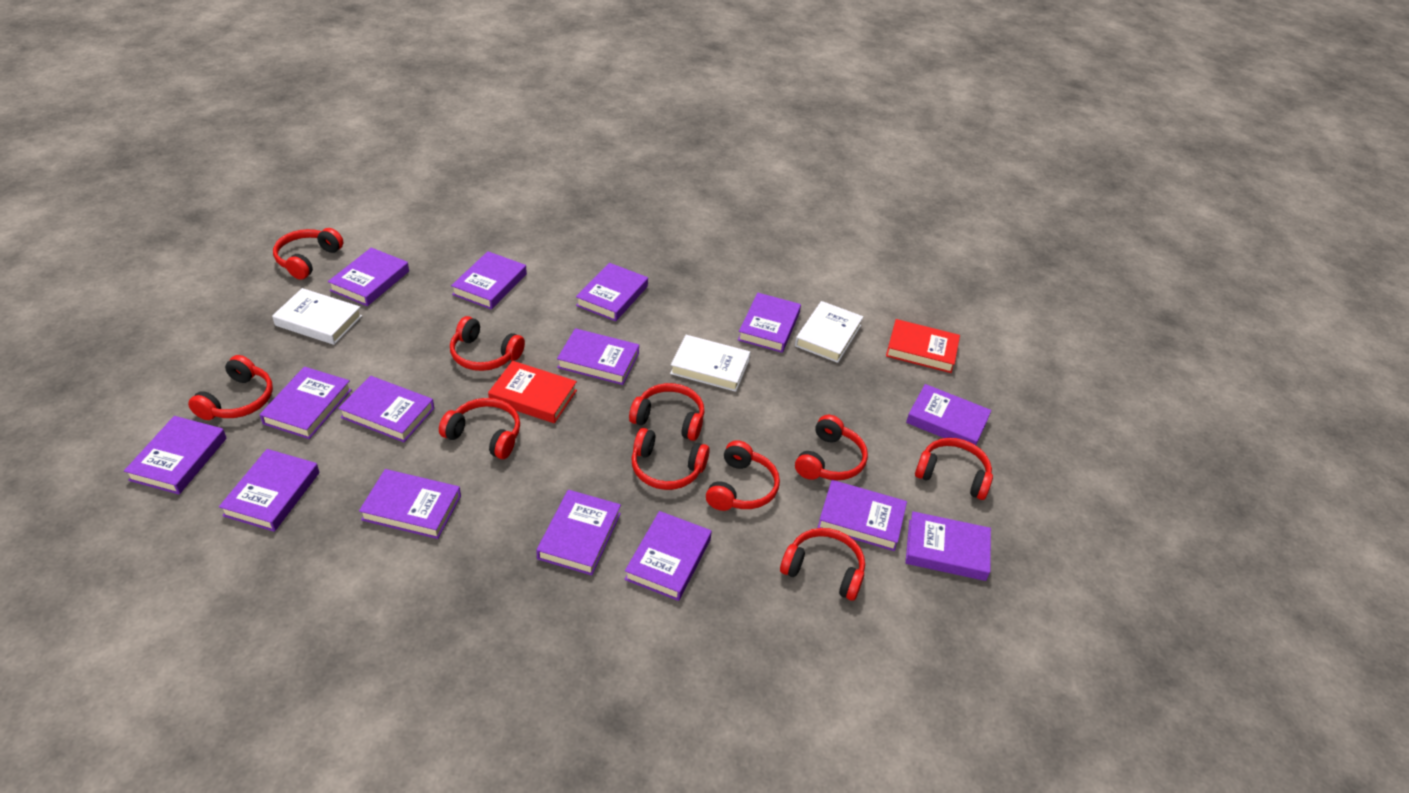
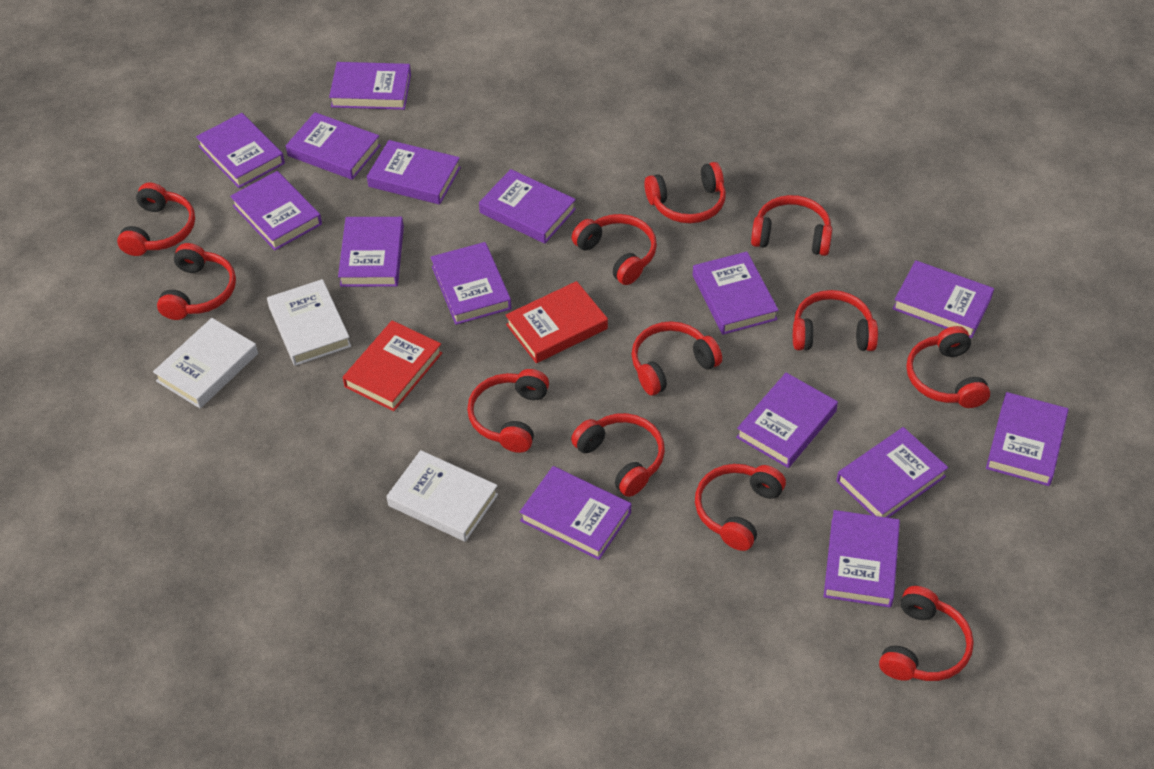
red headphones: 10 -> 12

